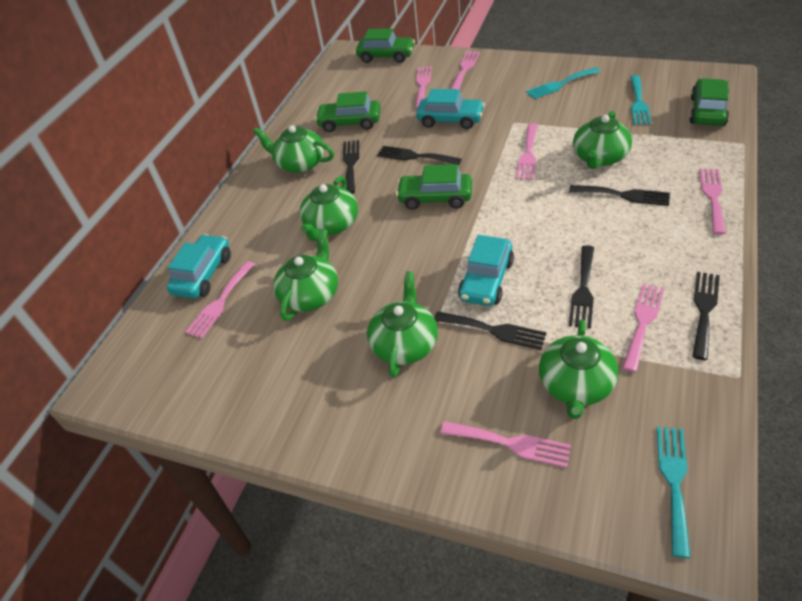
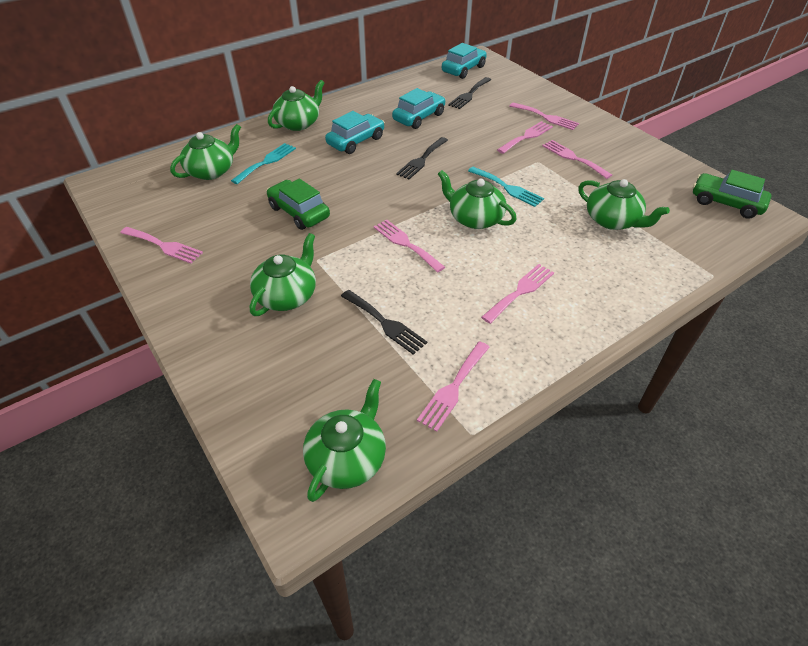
black fork: 6 -> 3
green car: 4 -> 2
turquoise fork: 3 -> 2

